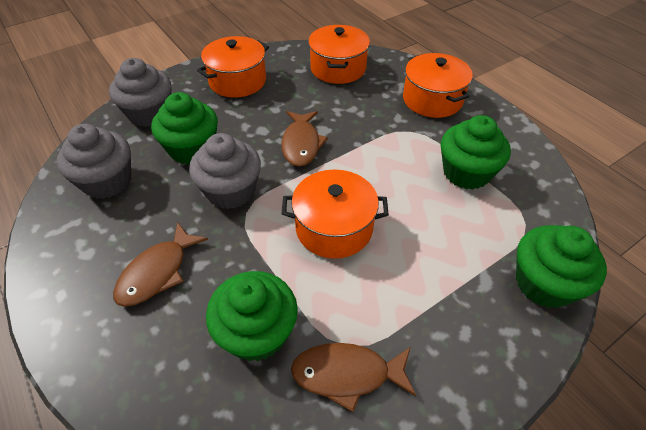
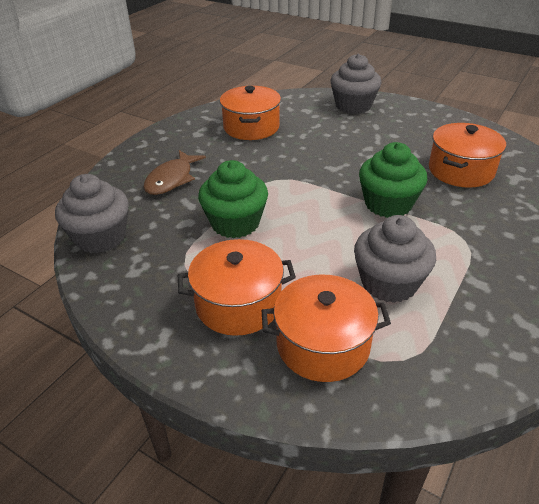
brown fish: 3 -> 1
green cupcake: 4 -> 2

